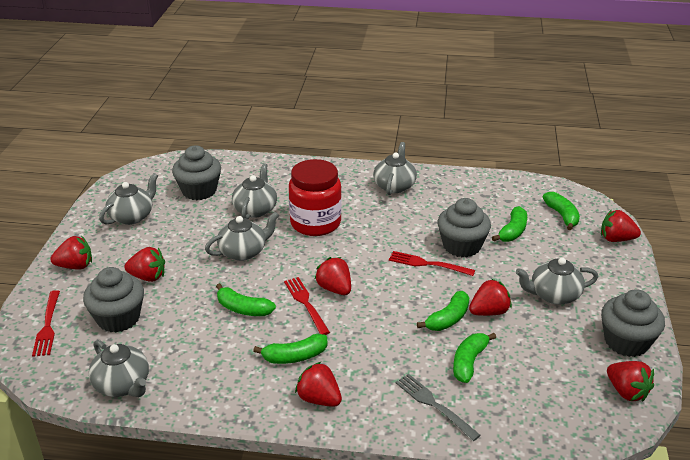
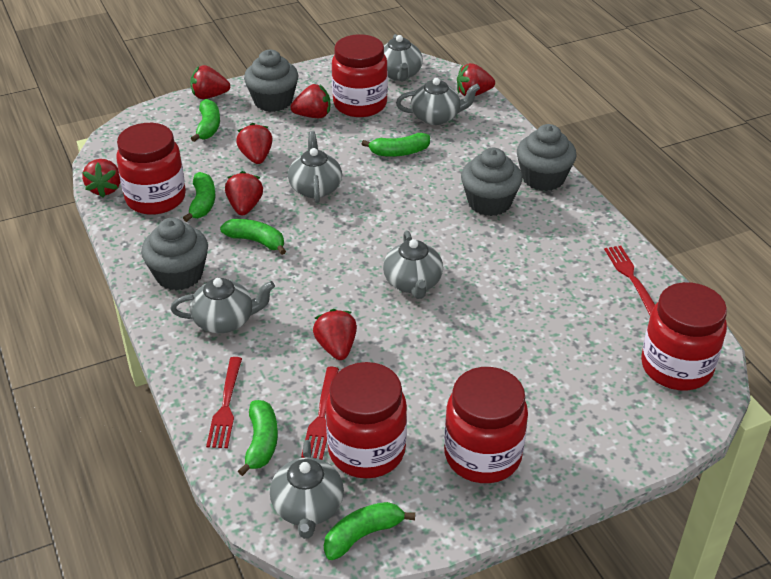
grey fork: 1 -> 0
red jar: 1 -> 5

